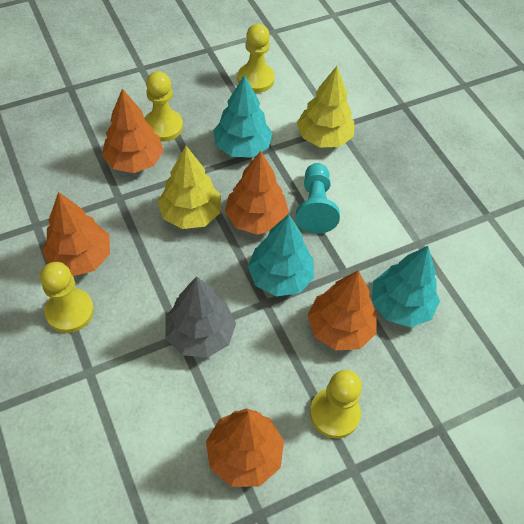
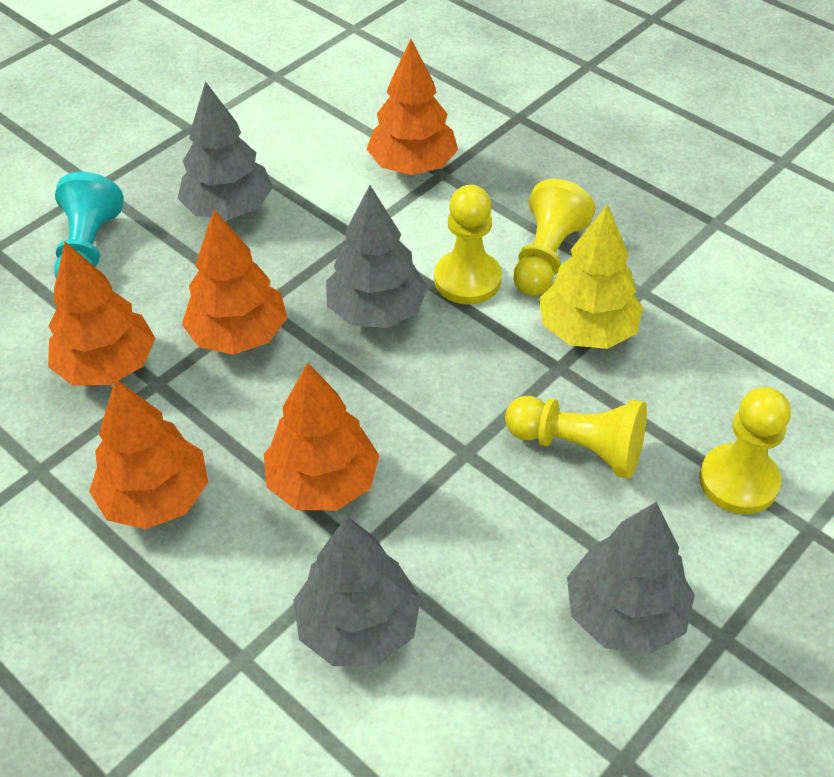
grey tree: 1 -> 4
turquoise tree: 3 -> 0
yellow tree: 2 -> 1

